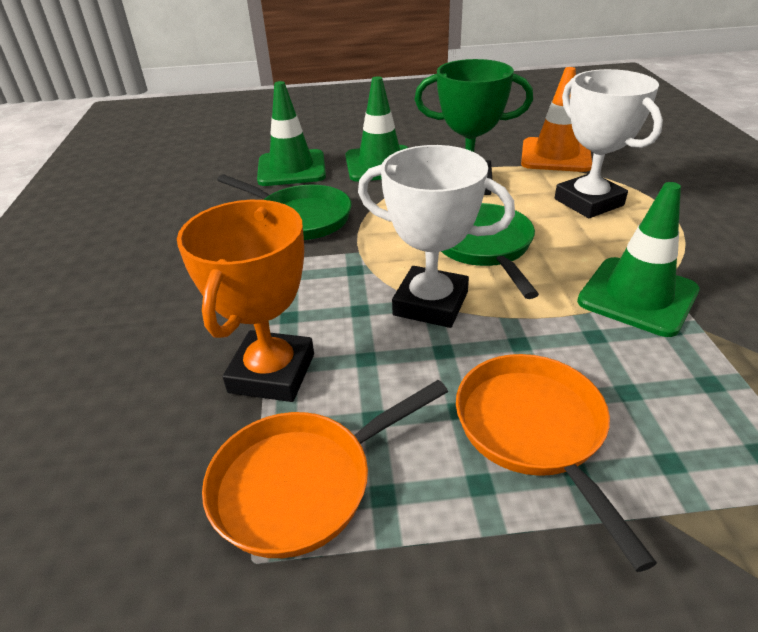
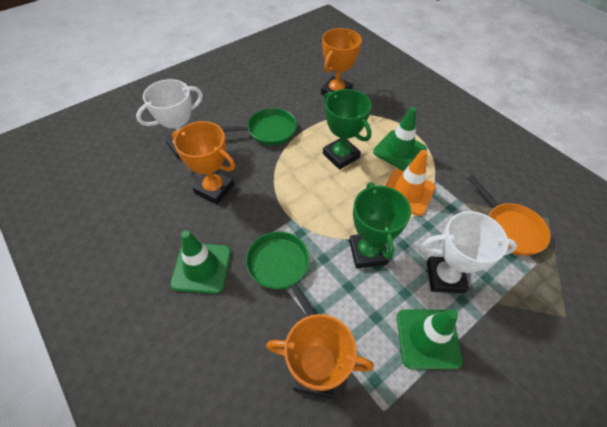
green trophy: 1 -> 2
orange pan: 2 -> 1
orange trophy: 1 -> 3

